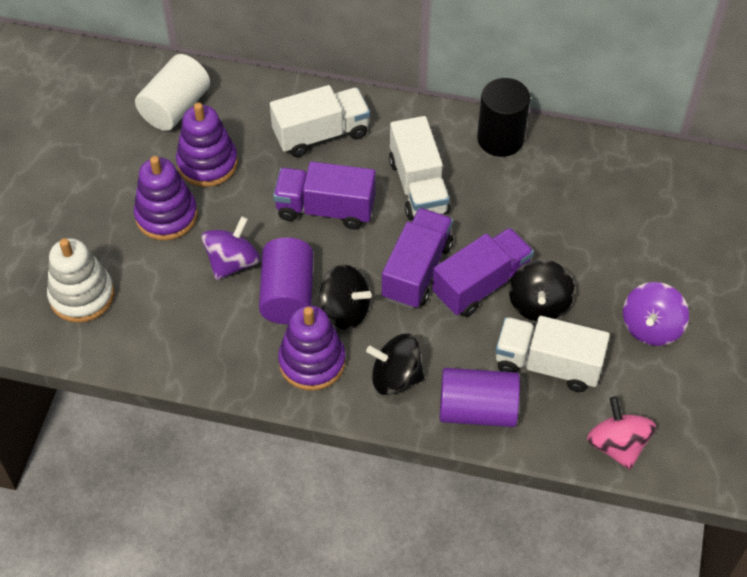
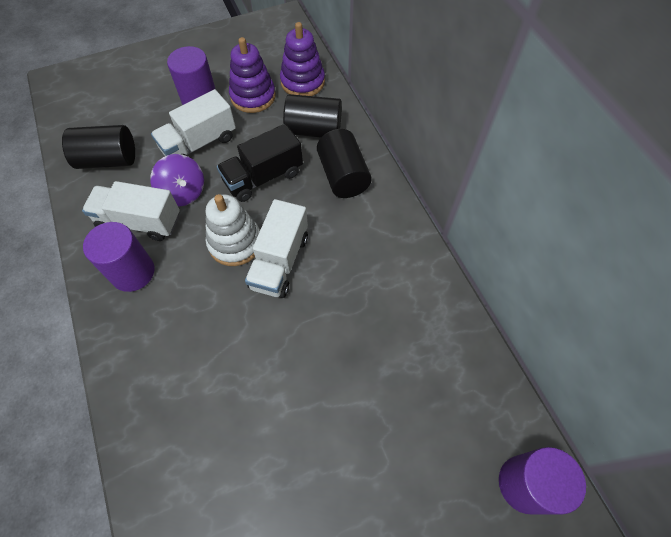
black cylinder: 1 -> 3
black spinning top: 3 -> 0
black truck: 0 -> 1
pink spinning top: 1 -> 0
purple cylinder: 2 -> 3
purple spinning top: 2 -> 1
purple stacking toy: 3 -> 2
purple truck: 3 -> 0
white cylinder: 1 -> 0

